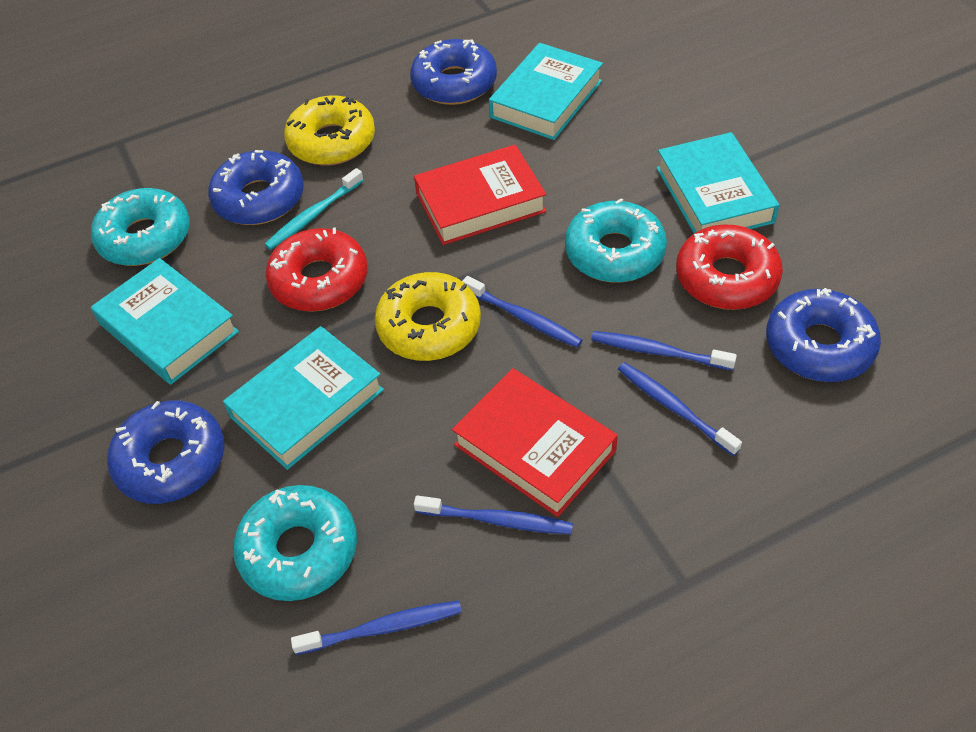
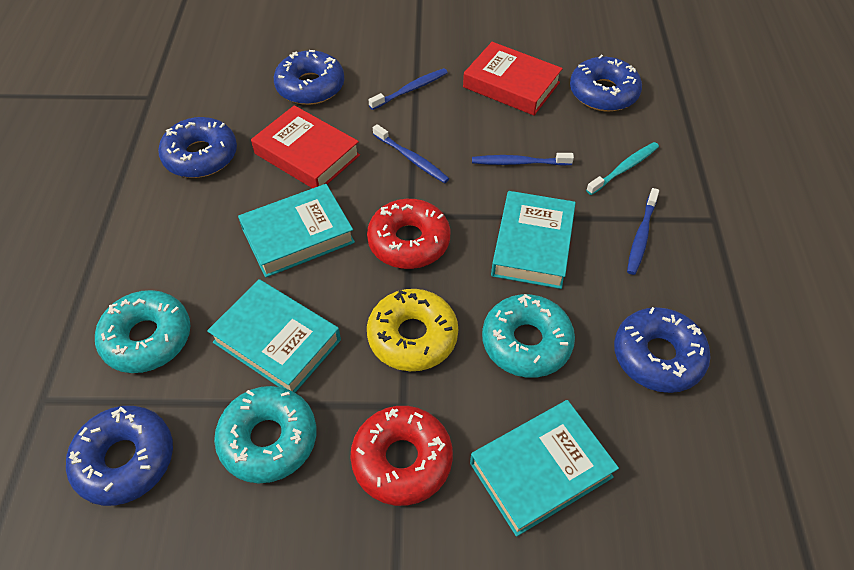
blue donut: 4 -> 5
blue toothbrush: 5 -> 4
yellow donut: 2 -> 1

